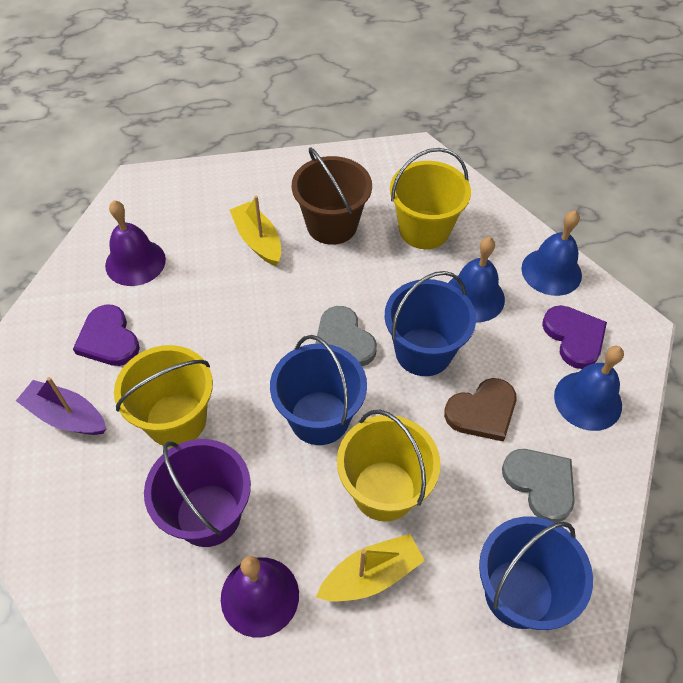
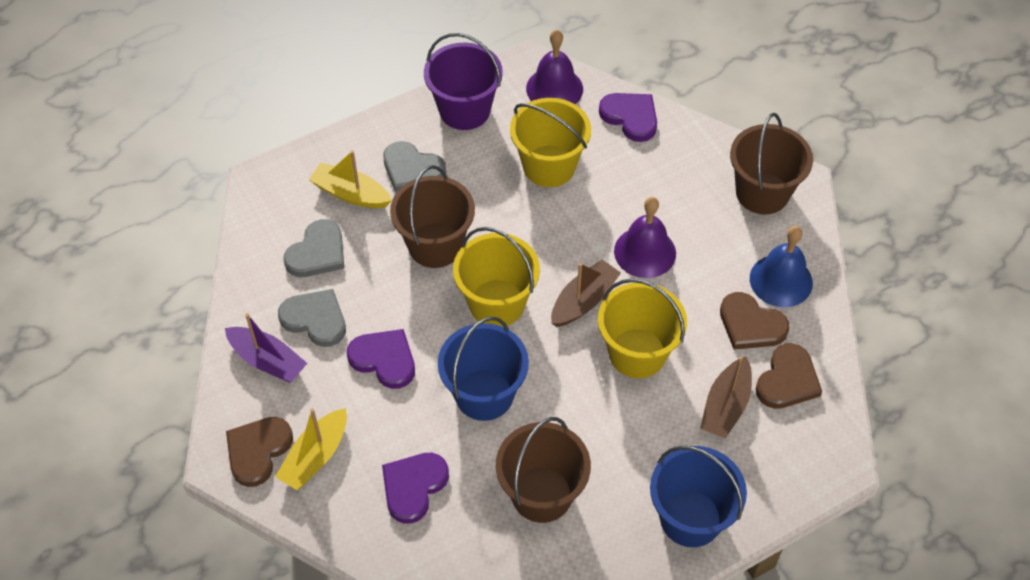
blue bell: 3 -> 1
blue bucket: 3 -> 2
brown boat: 0 -> 2
brown bucket: 1 -> 3
brown heart: 1 -> 3
grey heart: 2 -> 3
purple heart: 2 -> 3

